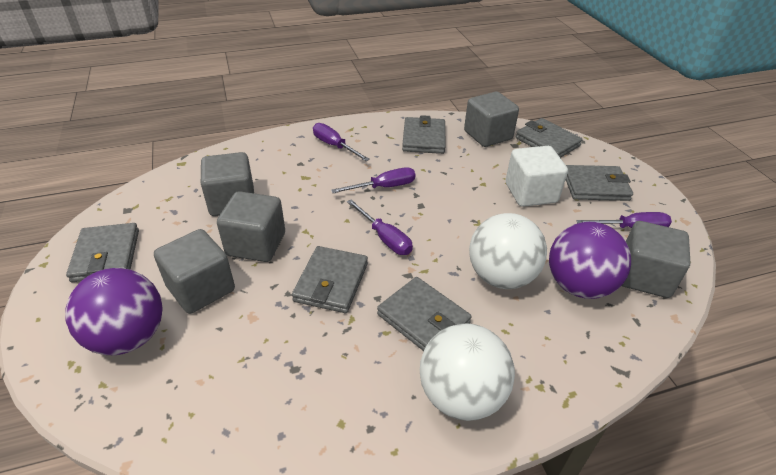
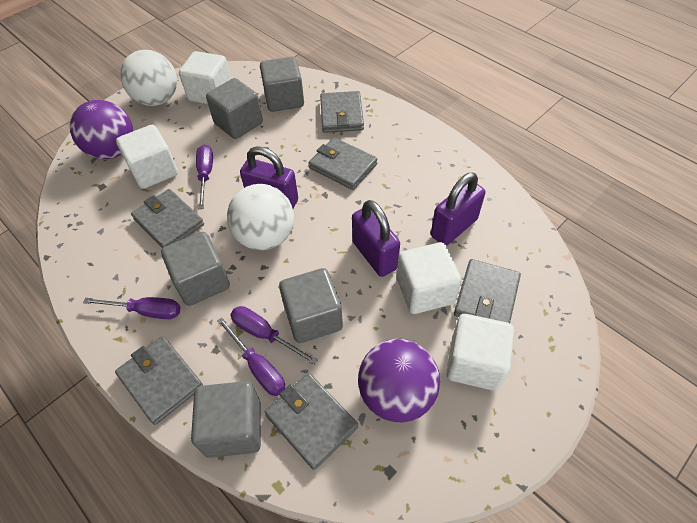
purple padlock: 0 -> 3
white cube: 1 -> 4

